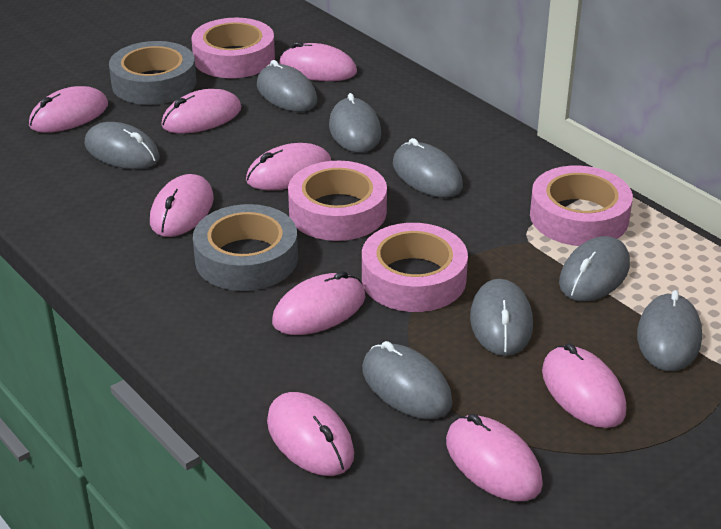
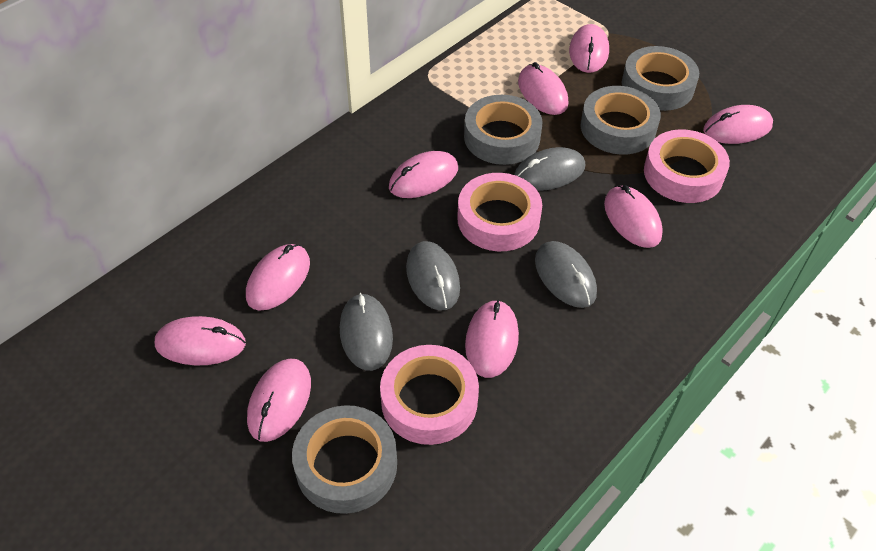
grey mouse: 8 -> 4
grey tape: 2 -> 4
pink tape: 4 -> 3

